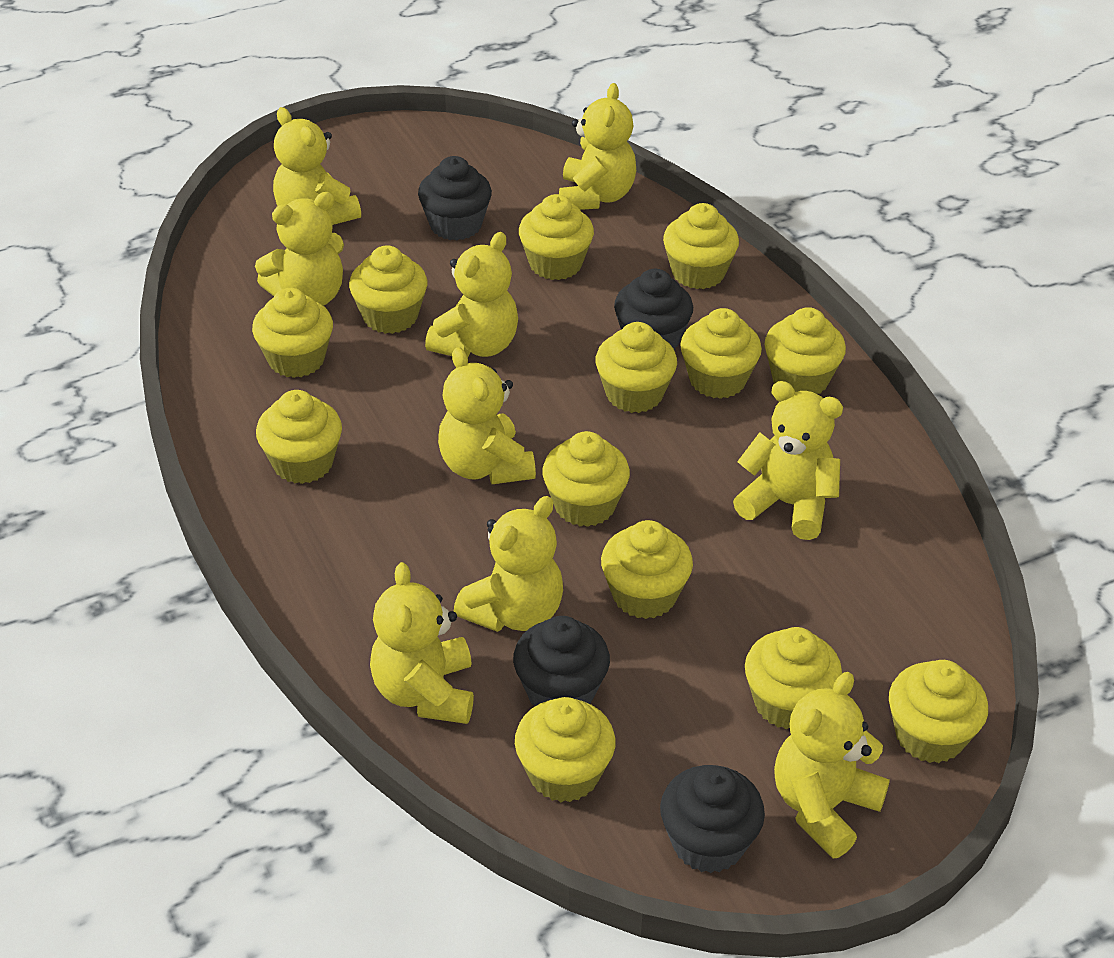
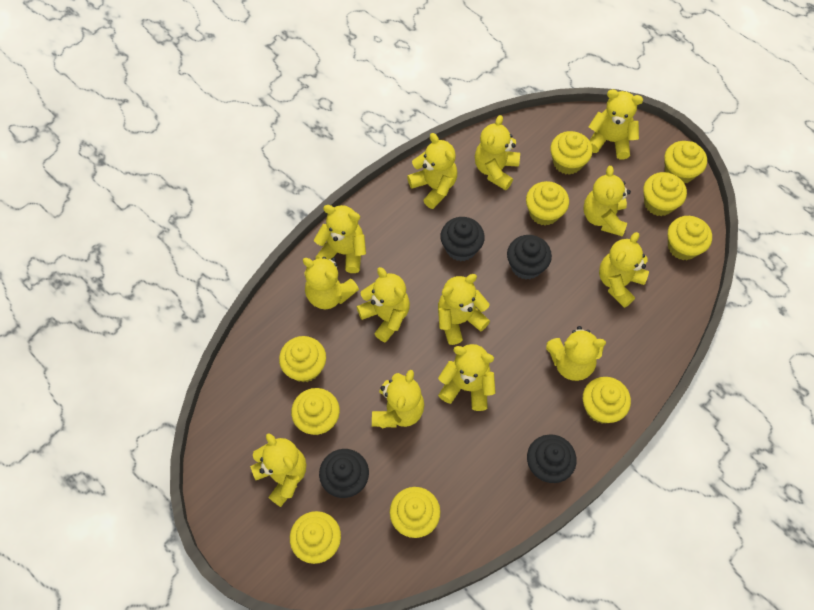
yellow cupcake: 13 -> 10
yellow teddy bear: 9 -> 13

